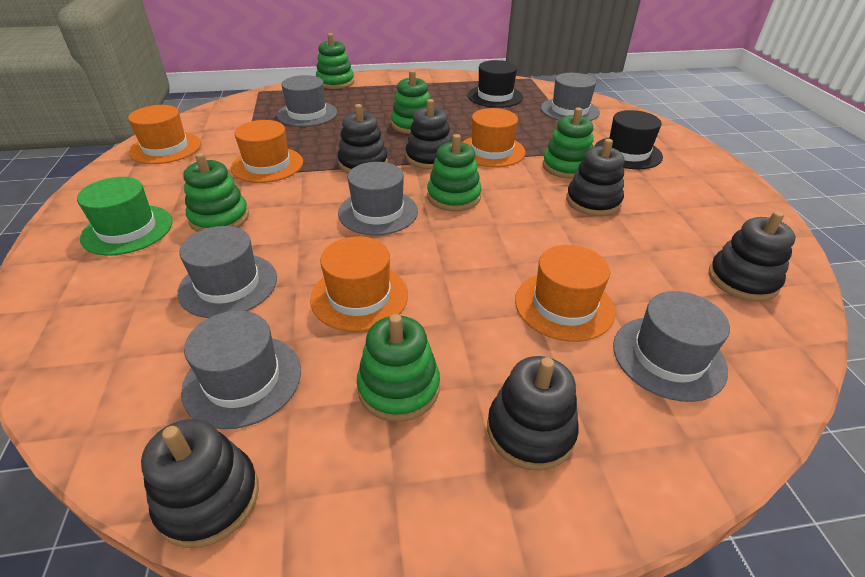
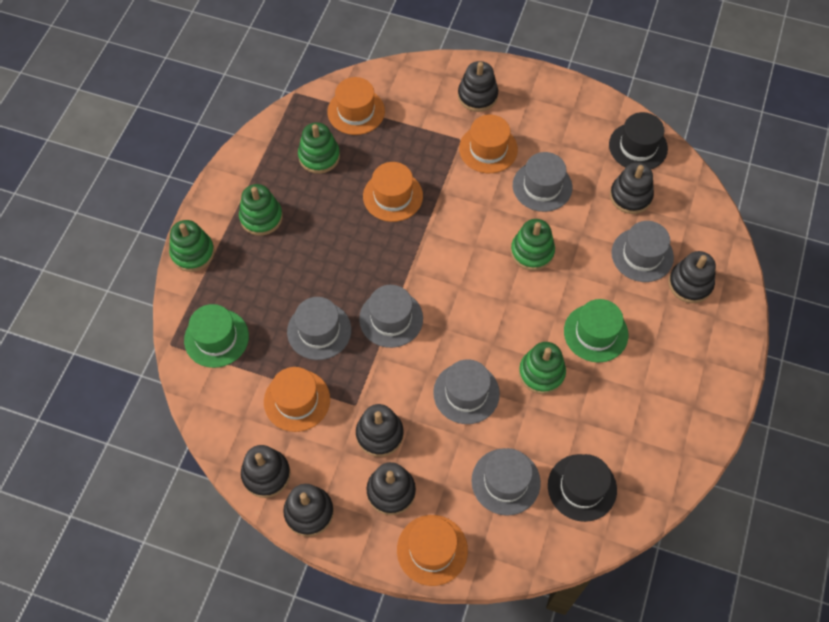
black stacking toy: 6 -> 7
green hat: 1 -> 2
green stacking toy: 6 -> 5

